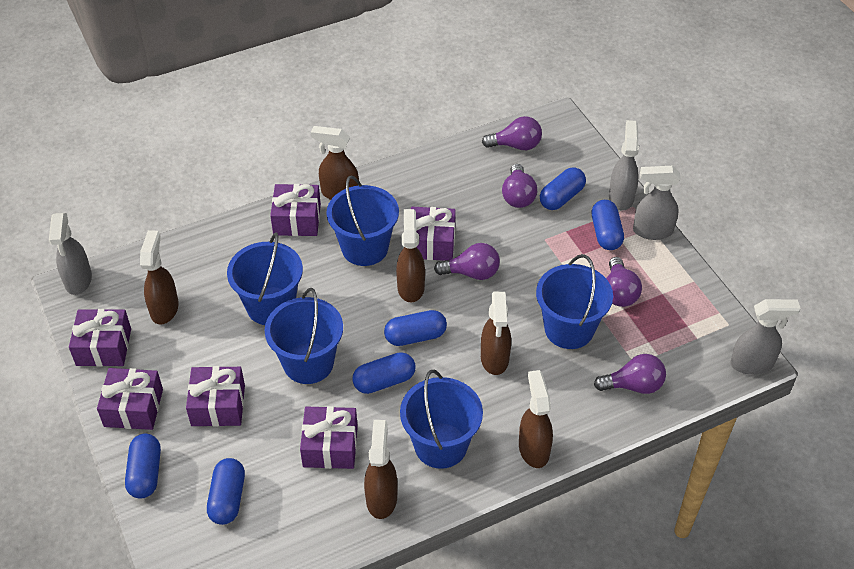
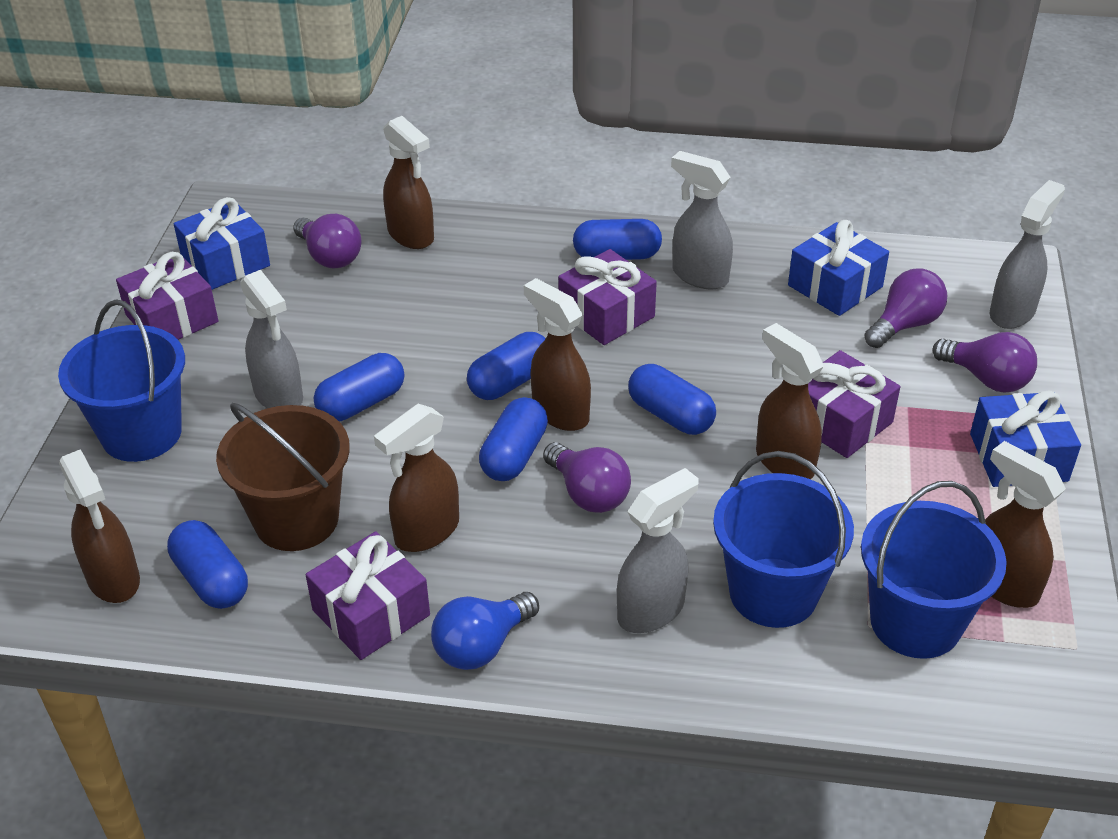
blue bucket: 5 -> 3
blue gift: 0 -> 3
blue light bulb: 0 -> 1
brown bucket: 0 -> 1
purple gift: 6 -> 4
purple light bulb: 5 -> 4

